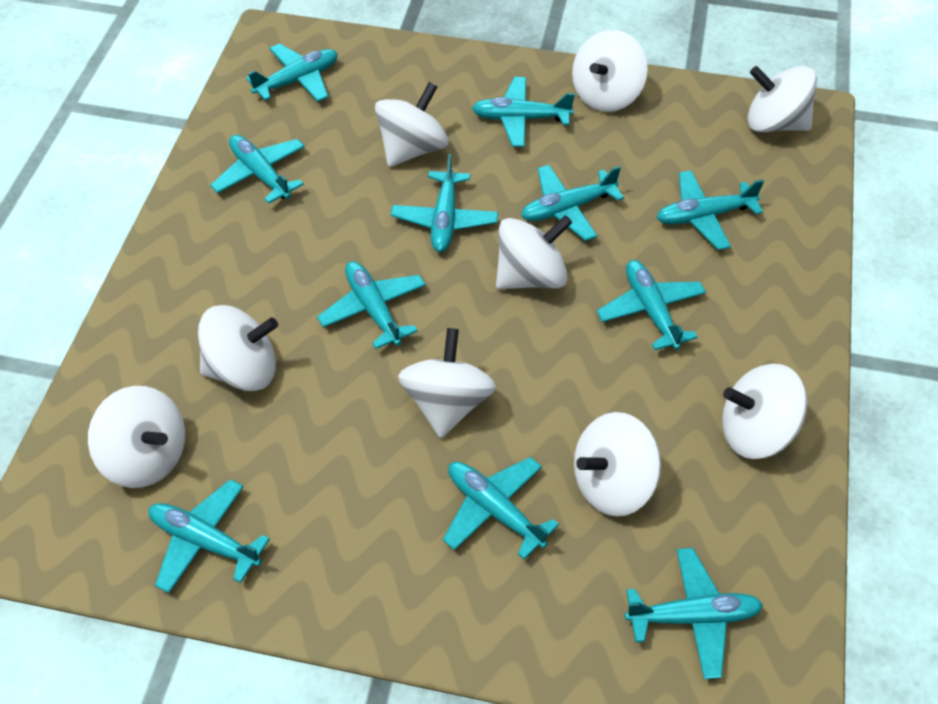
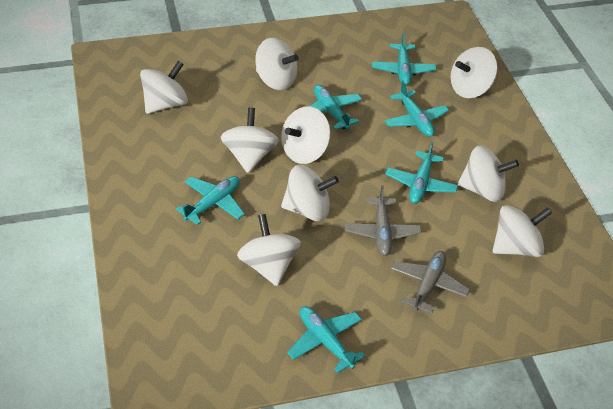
grey plane: 0 -> 2
turquoise plane: 11 -> 6

